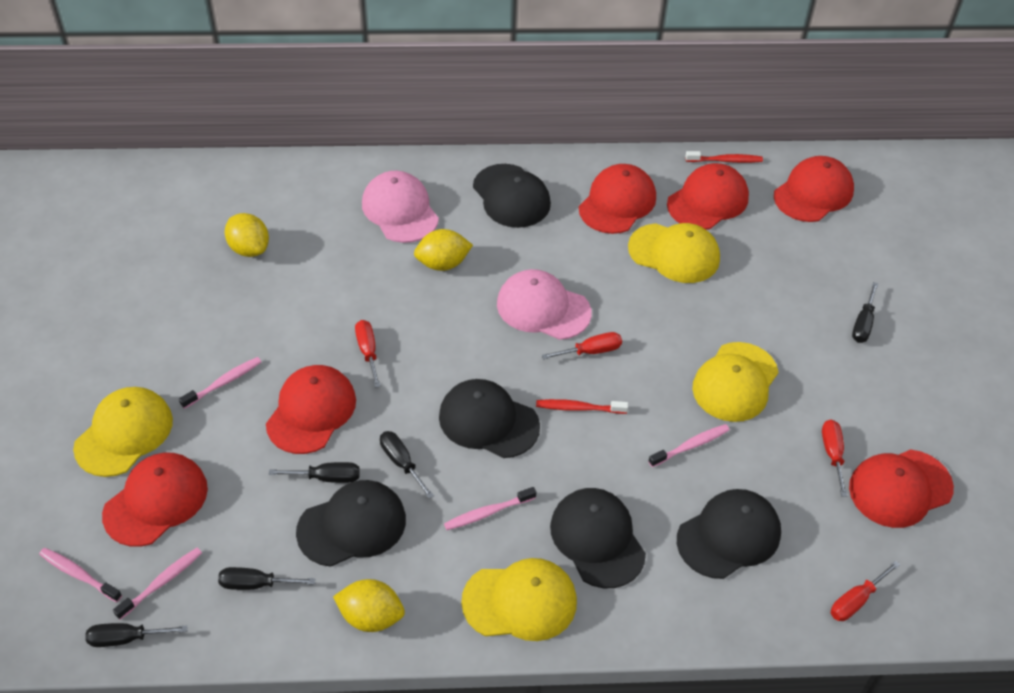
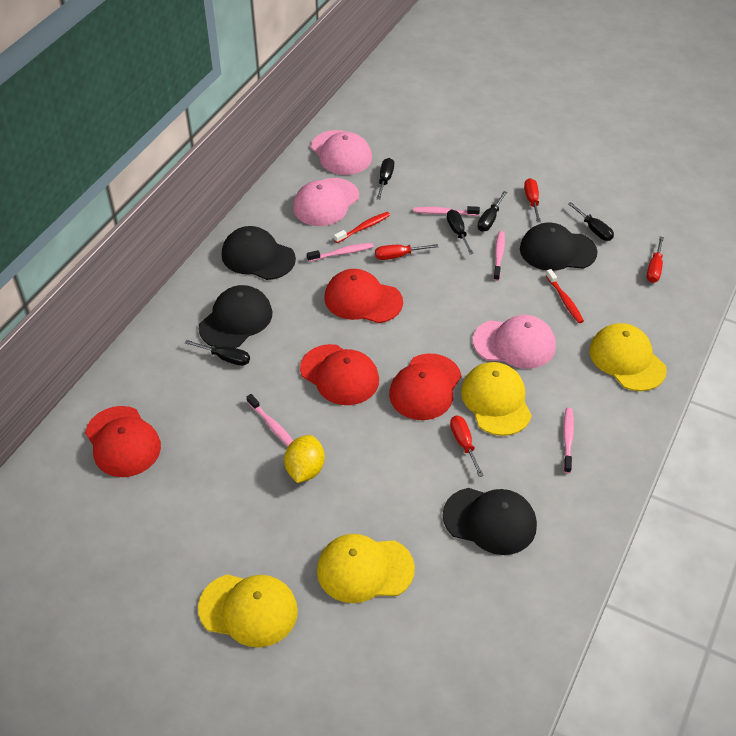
black cap: 5 -> 4
pink cap: 2 -> 3
red cap: 6 -> 4
yellow lemon: 3 -> 1

